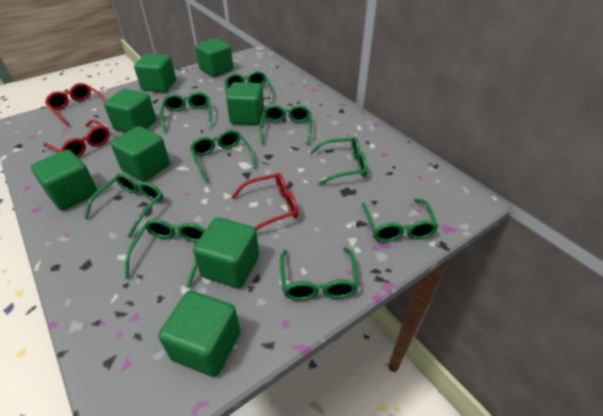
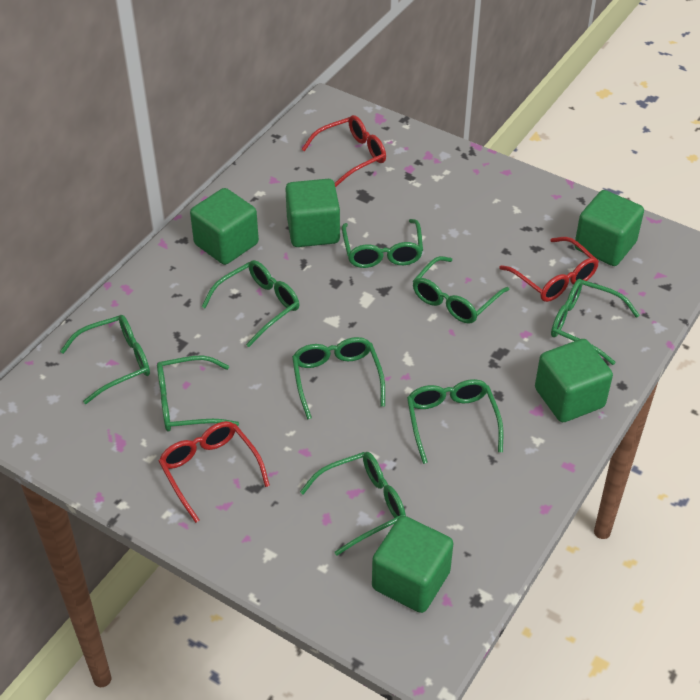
green cube: 8 -> 5

